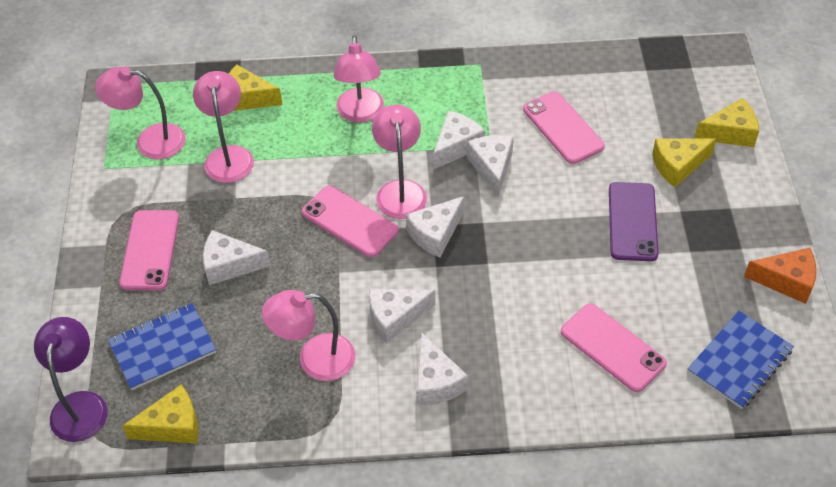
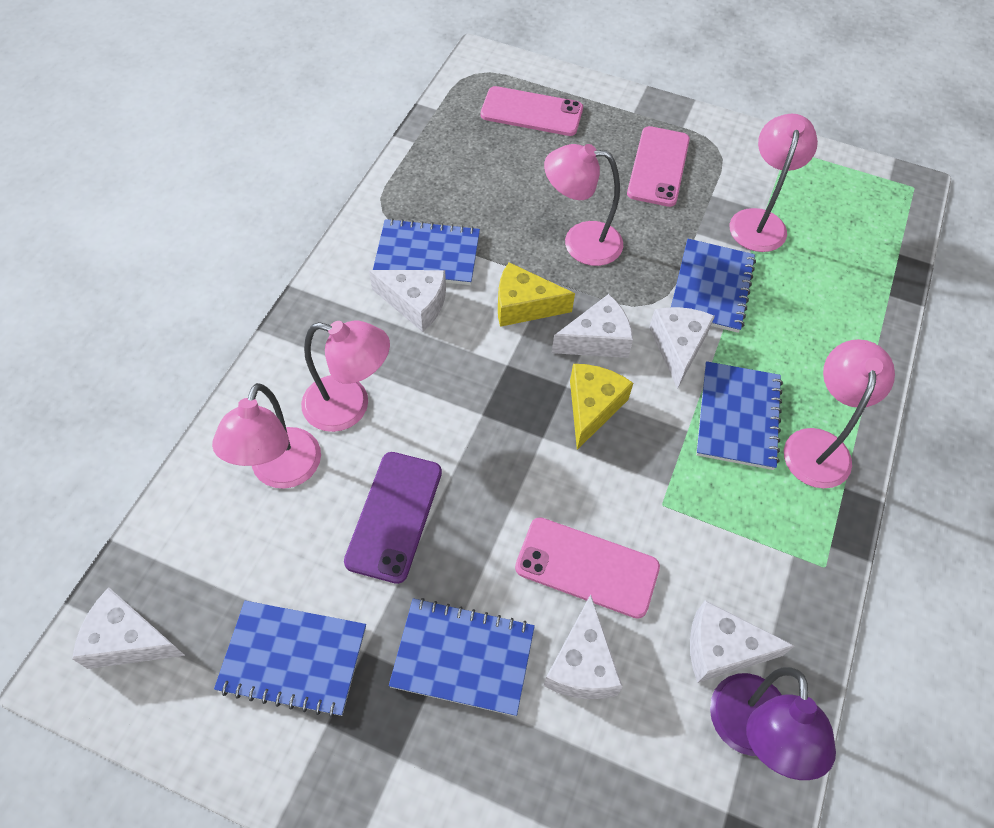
blue notebook: 2 -> 5
orange cheese: 1 -> 0
pink phone: 4 -> 3
yellow cheese: 4 -> 2

